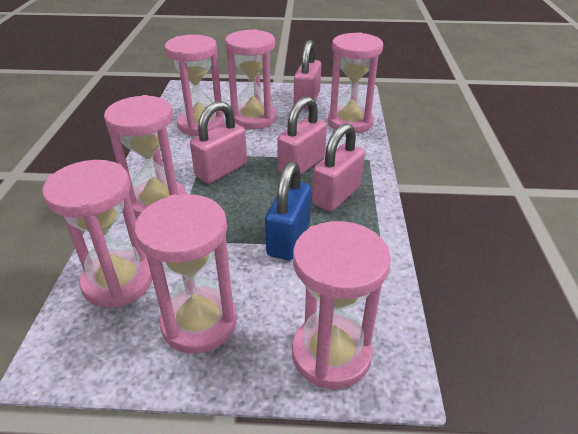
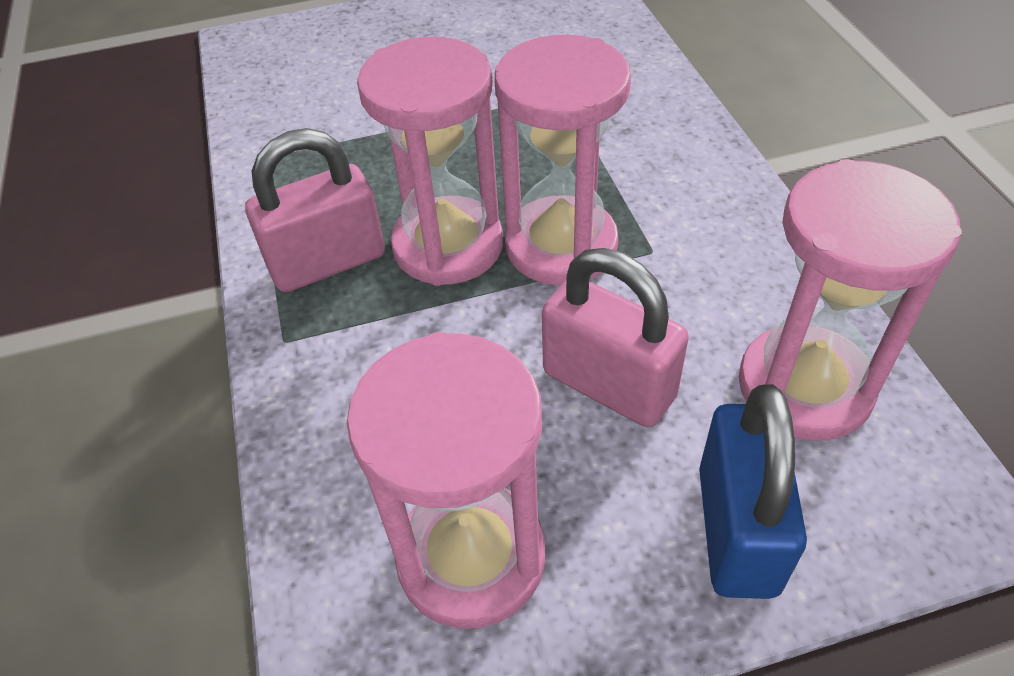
pink hourglass: 7 -> 4
pink padlock: 4 -> 2

